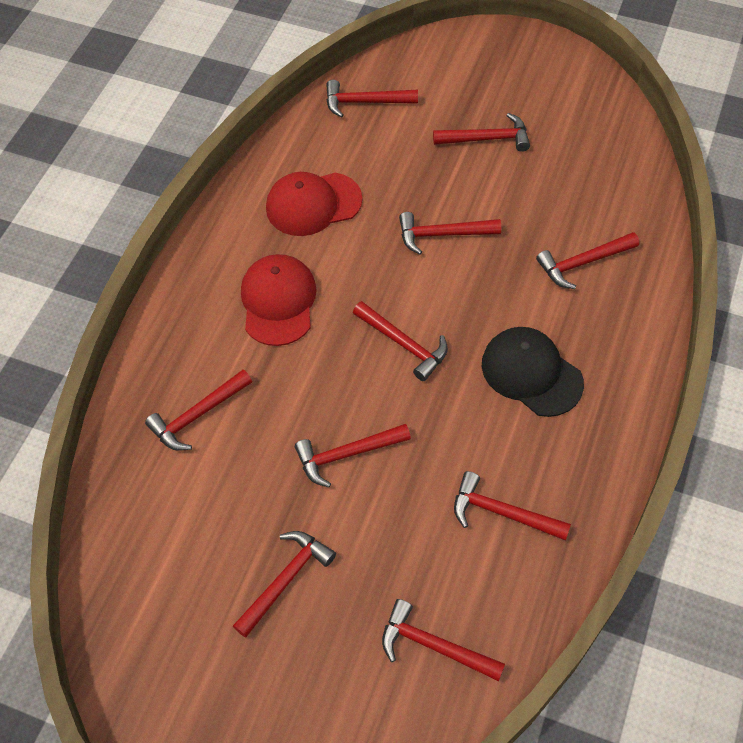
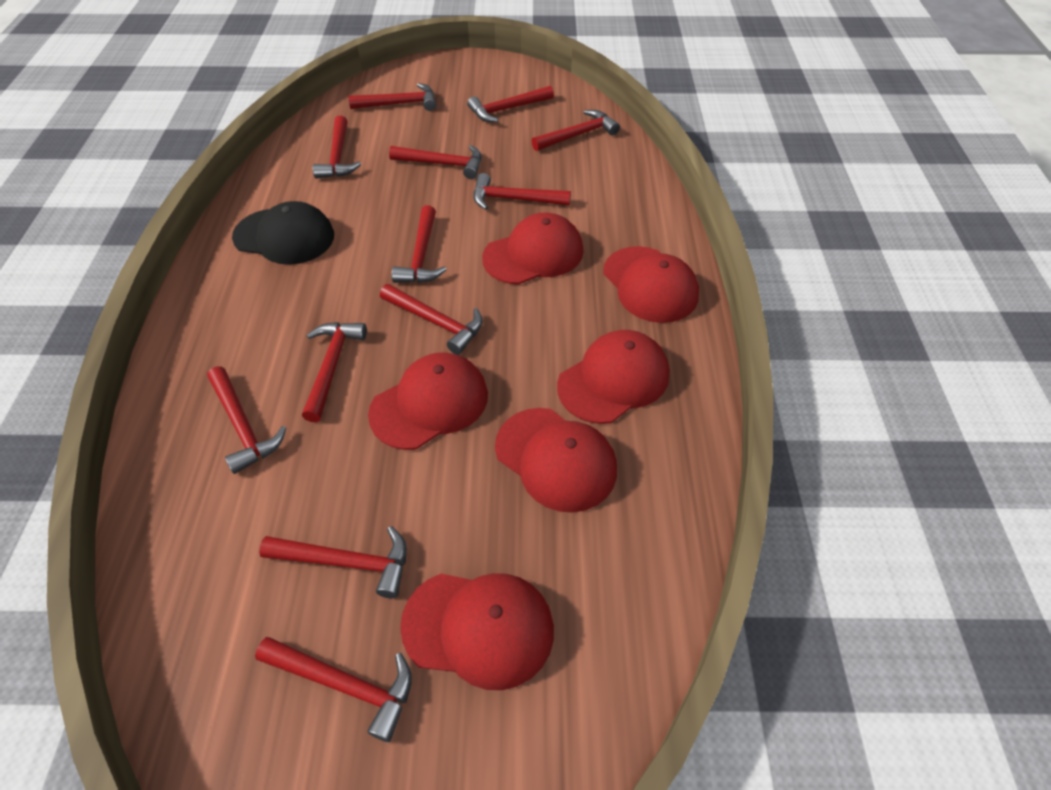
red cap: 2 -> 6
red hammer: 10 -> 12

